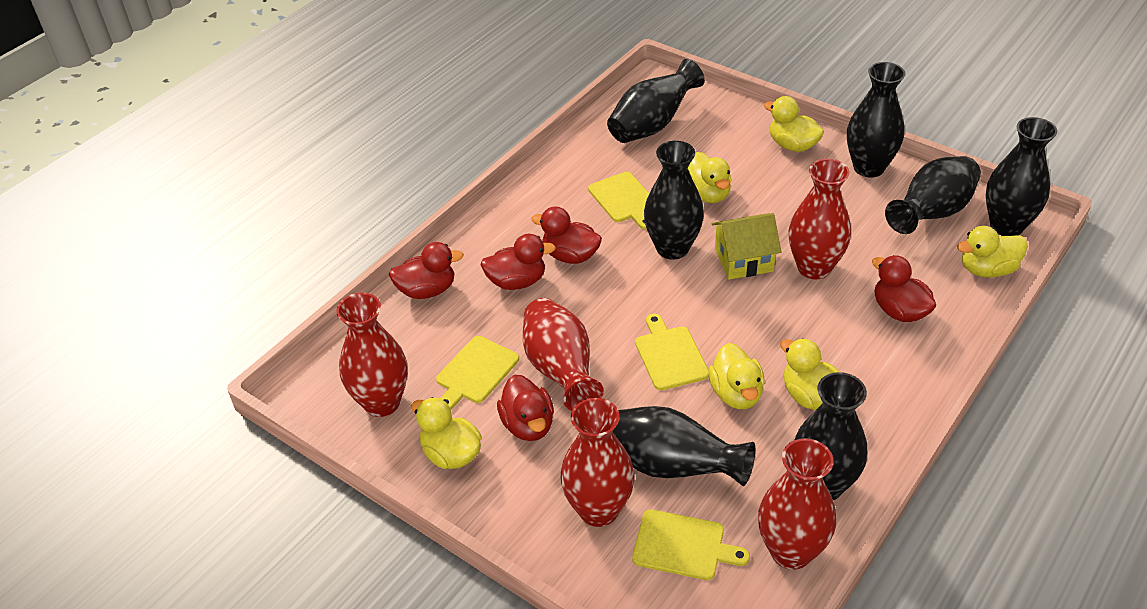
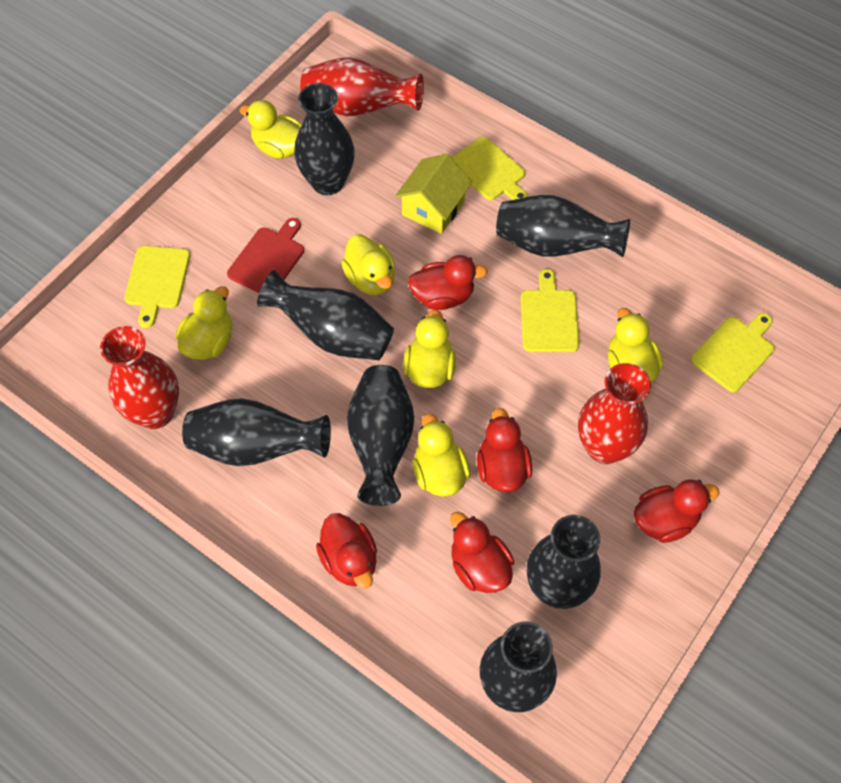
red cutting board: 0 -> 1
red vase: 5 -> 3

